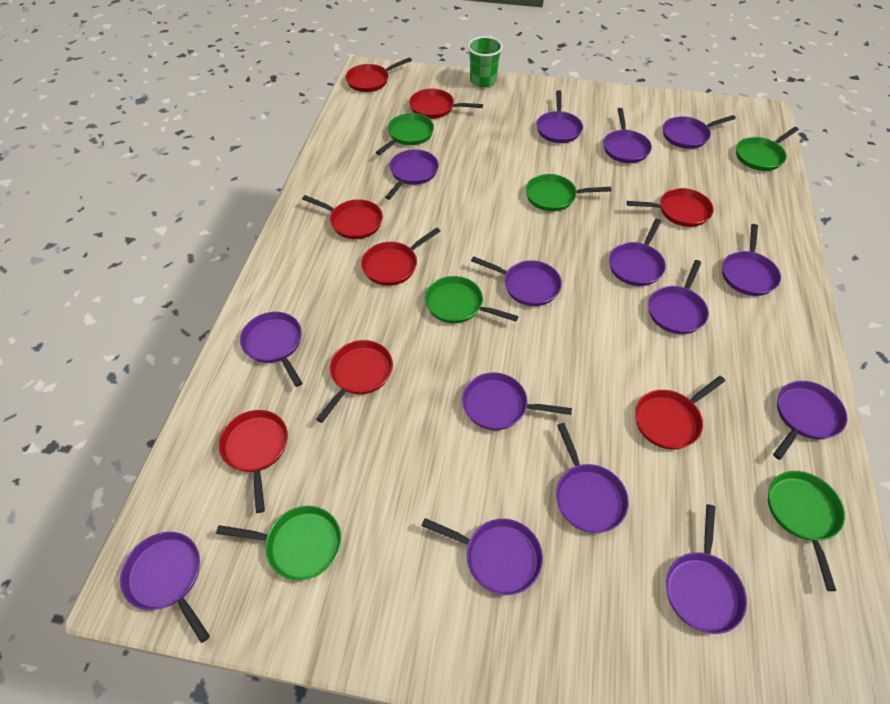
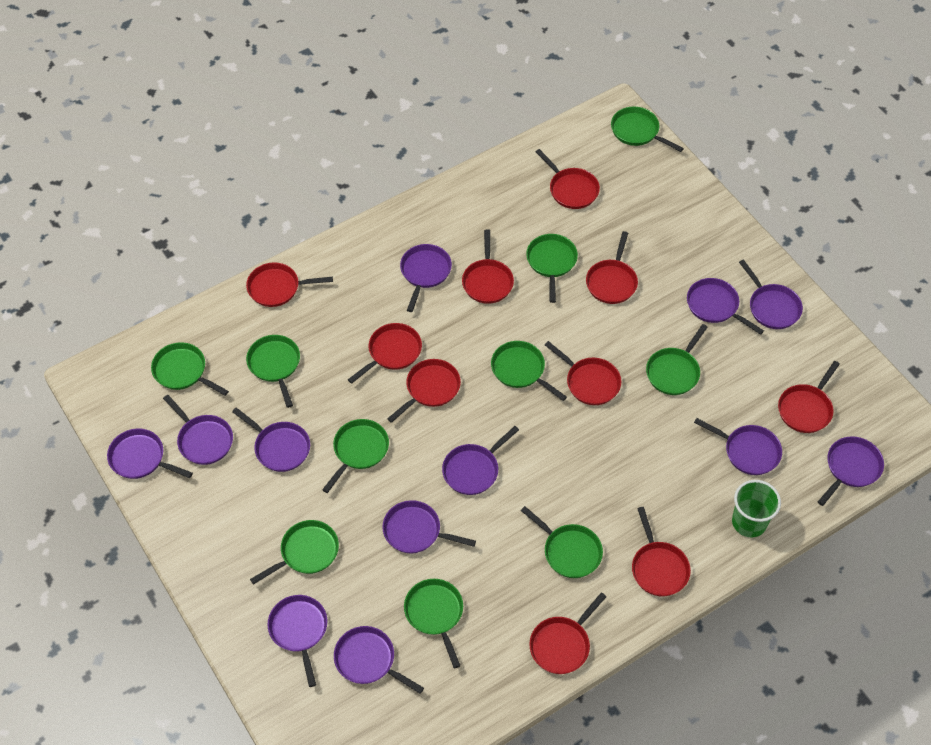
green pan: 6 -> 10
purple pan: 15 -> 12
red pan: 8 -> 10

